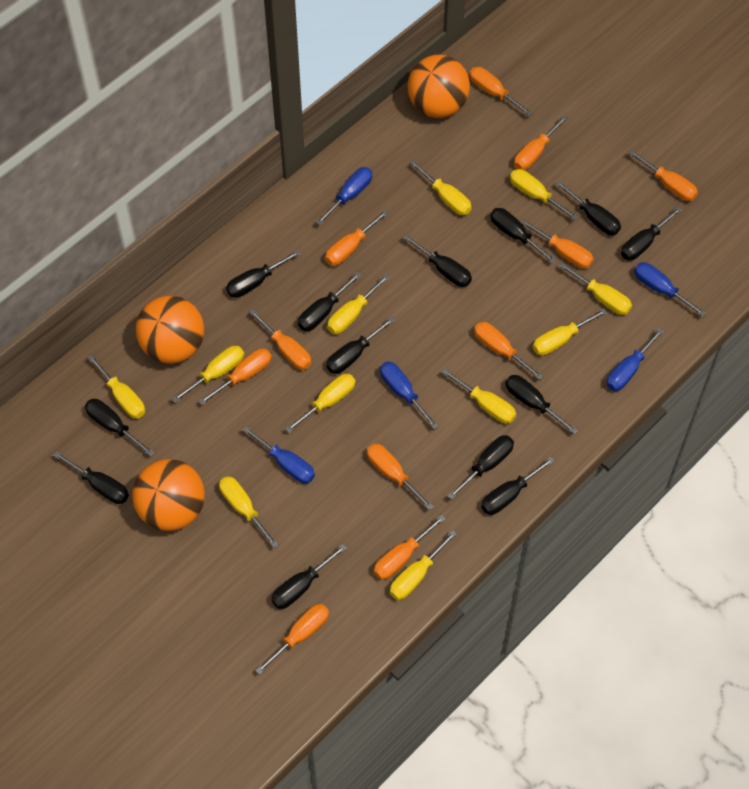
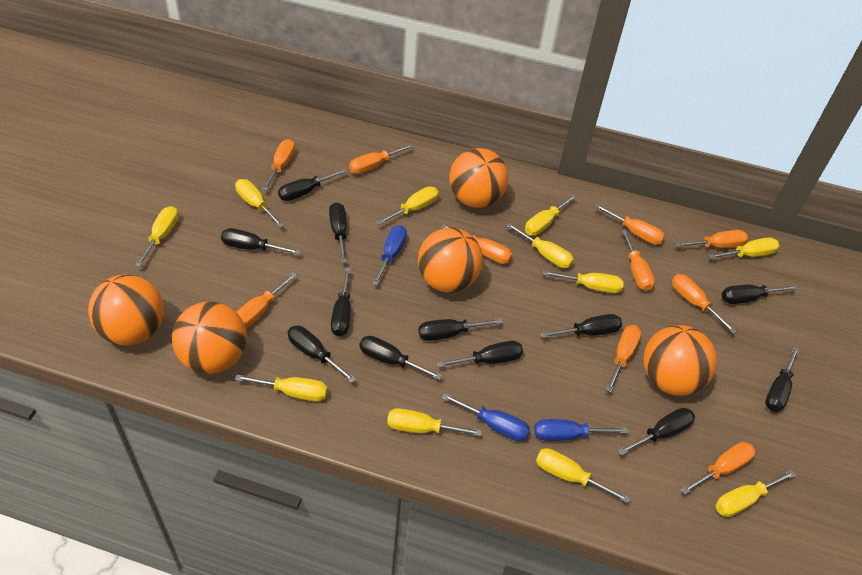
black screwdriver: 13 -> 12
blue screwdriver: 5 -> 3
orange ball: 3 -> 5
orange screwdriver: 11 -> 10

